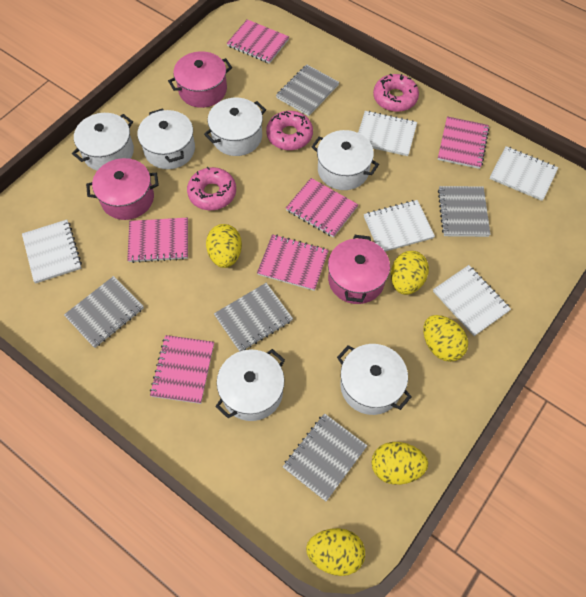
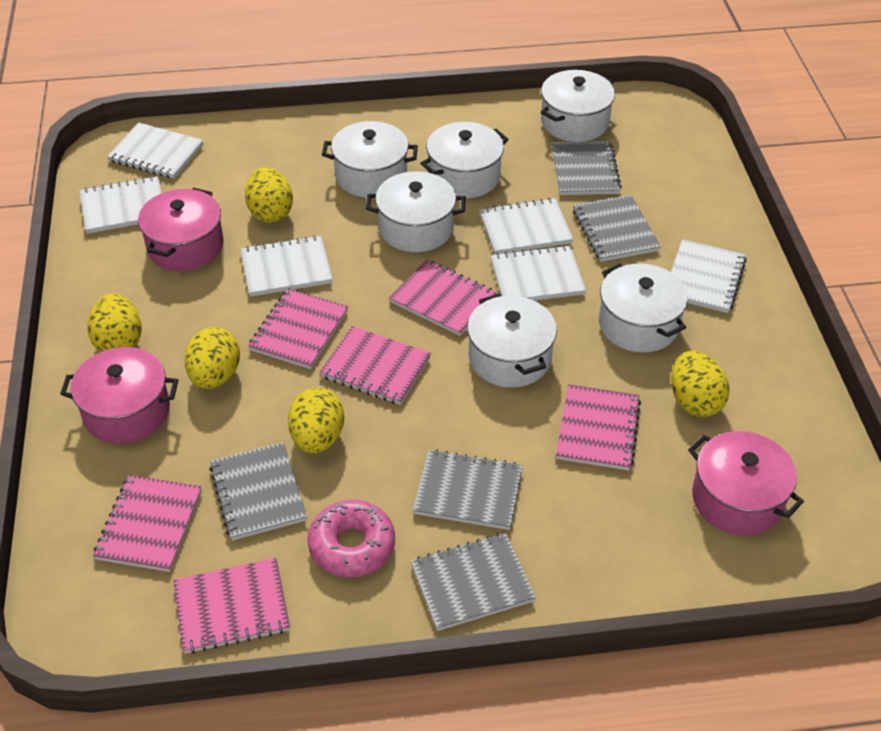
pink donut: 3 -> 1
white notebook: 5 -> 6

